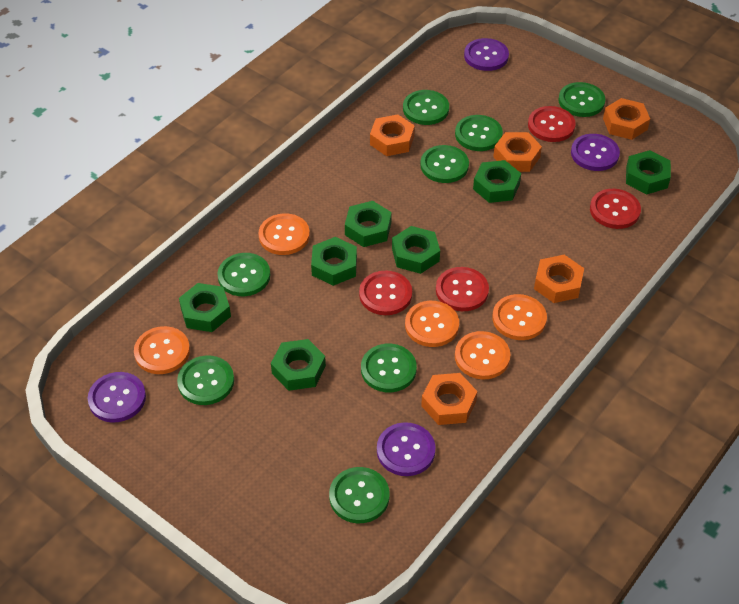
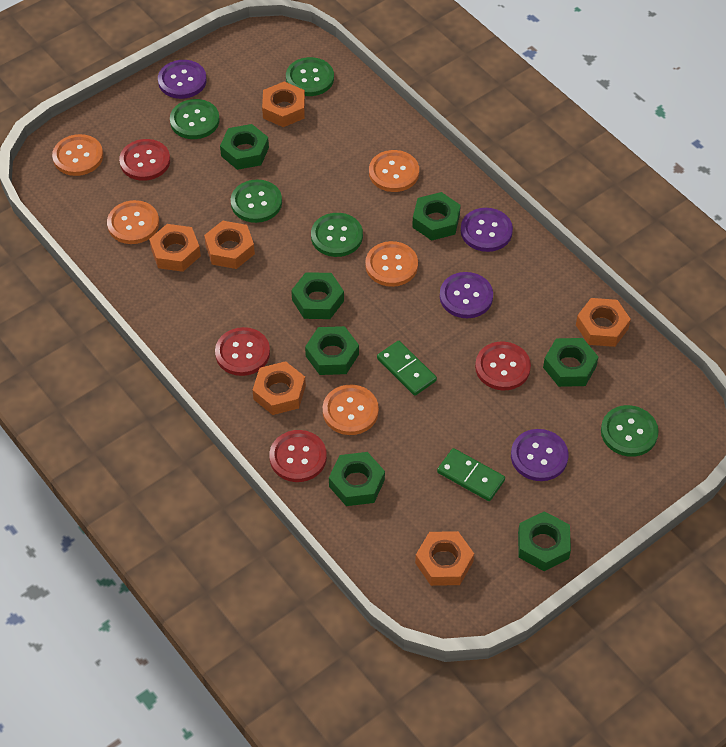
green button: 8 -> 5
green domino: 0 -> 2
orange nut: 5 -> 6

